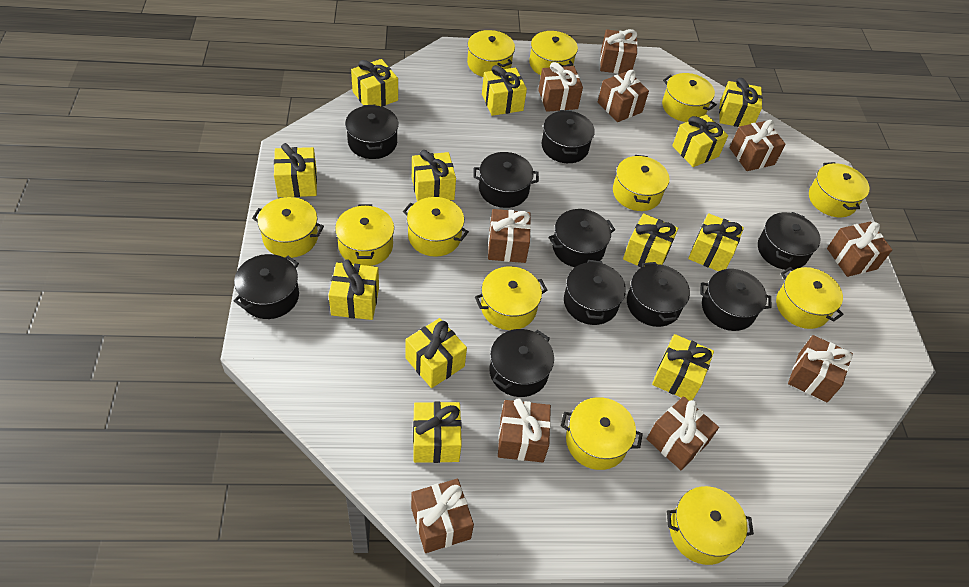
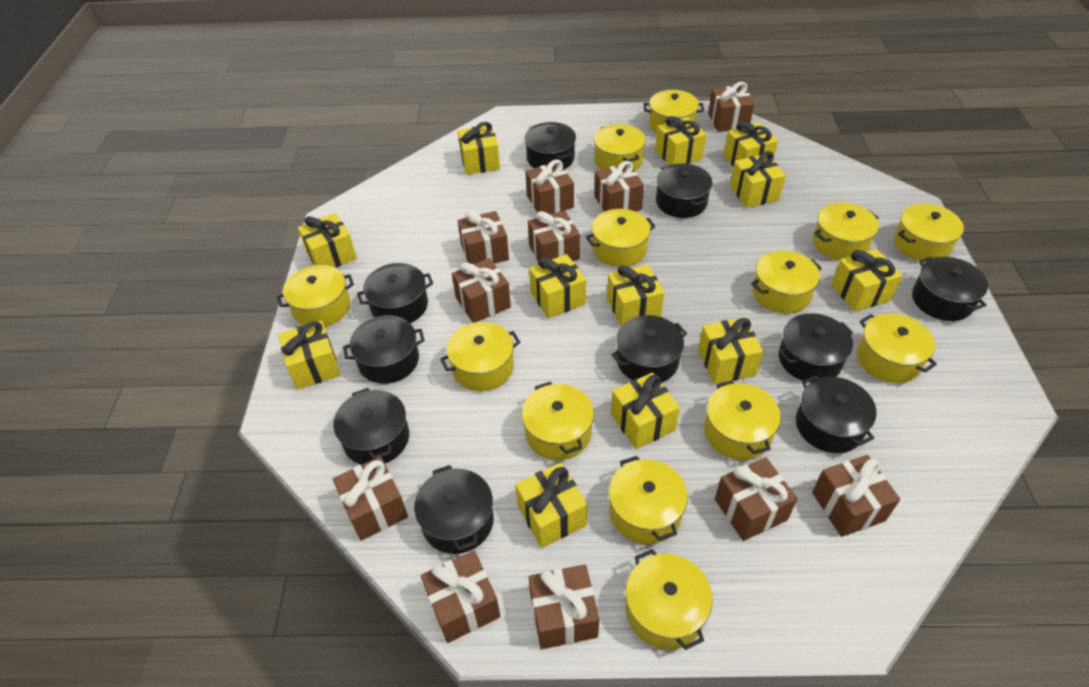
brown gift: 10 -> 11
yellow pot: 12 -> 13

